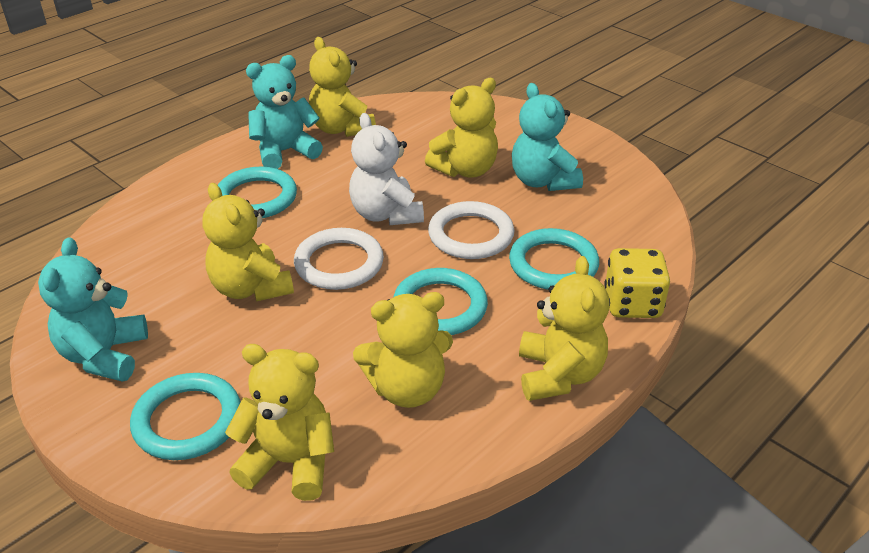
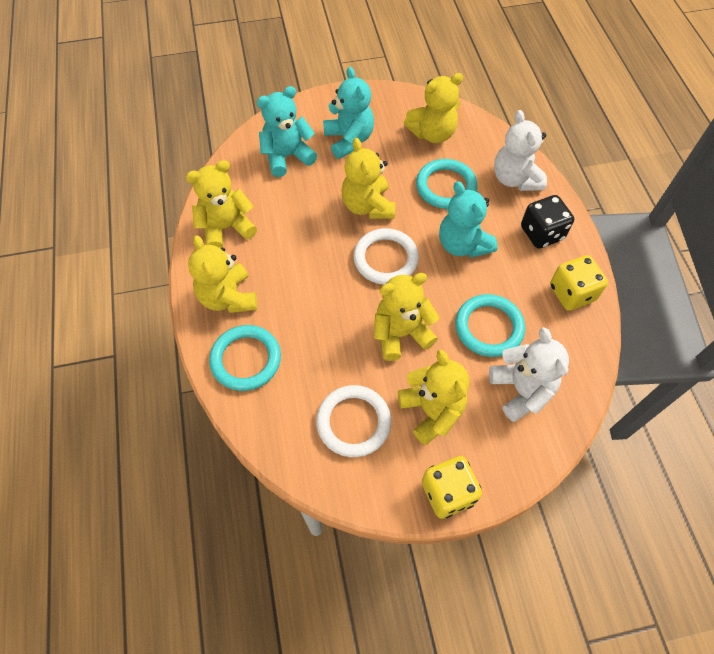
black dice: 0 -> 1
turquoise ring: 4 -> 3
white teddy bear: 1 -> 2
yellow dice: 1 -> 2

